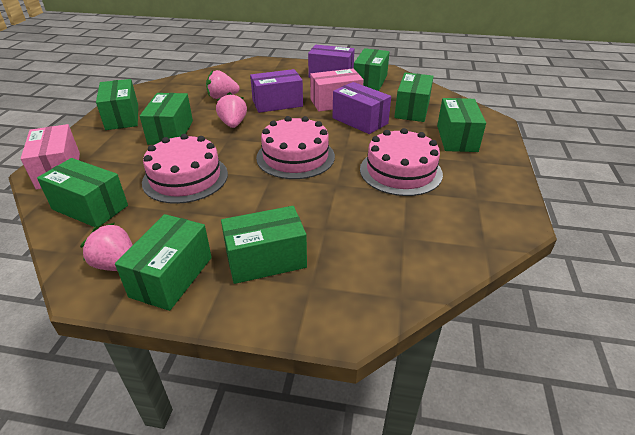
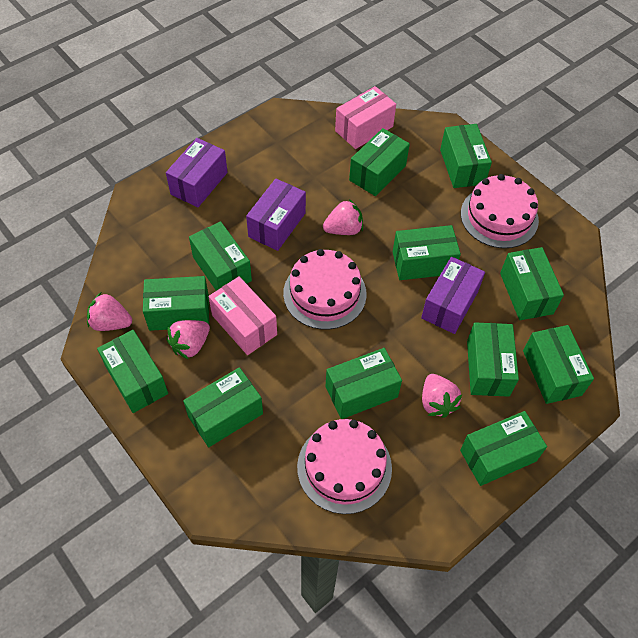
green box: 8 -> 12
pink strawberry: 3 -> 4

